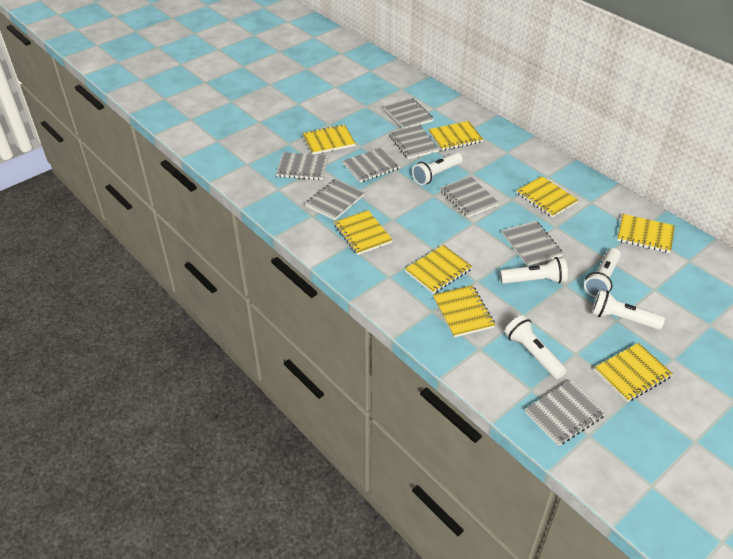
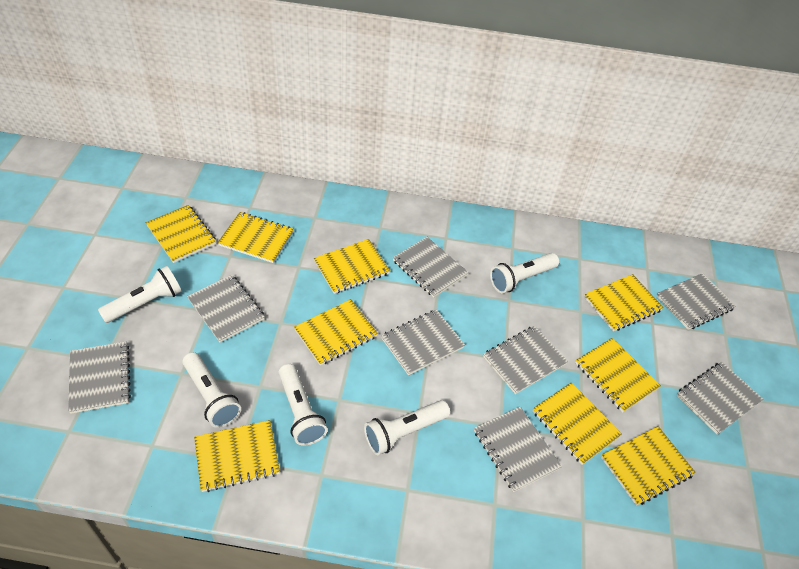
yellow notebook: 8 -> 9

